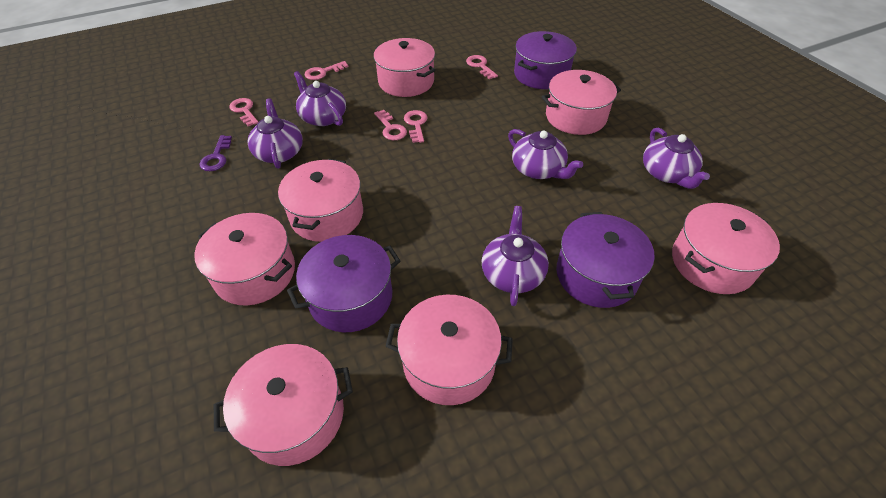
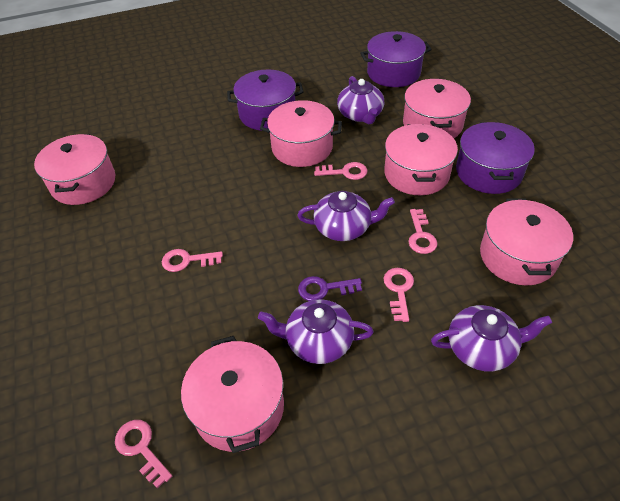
pink pot: 7 -> 6
purple teapot: 5 -> 4

